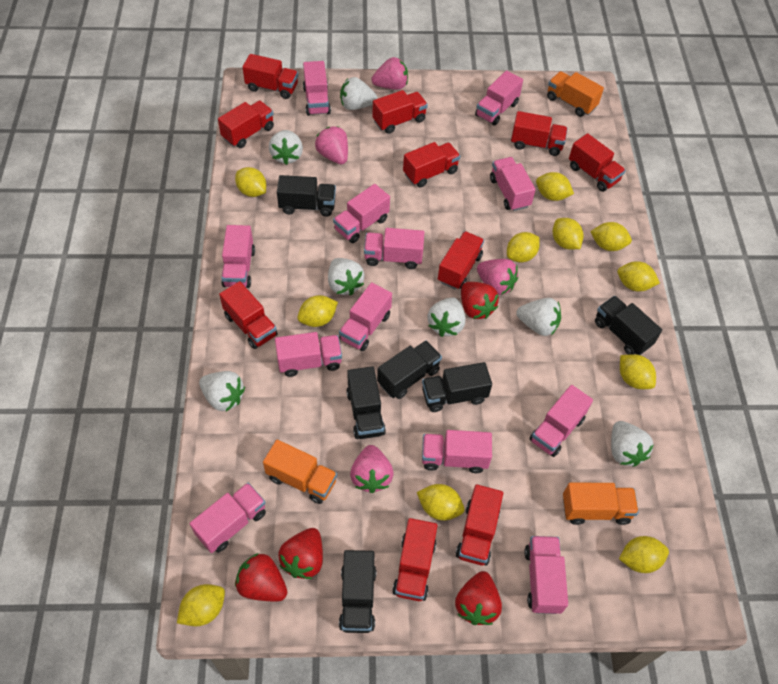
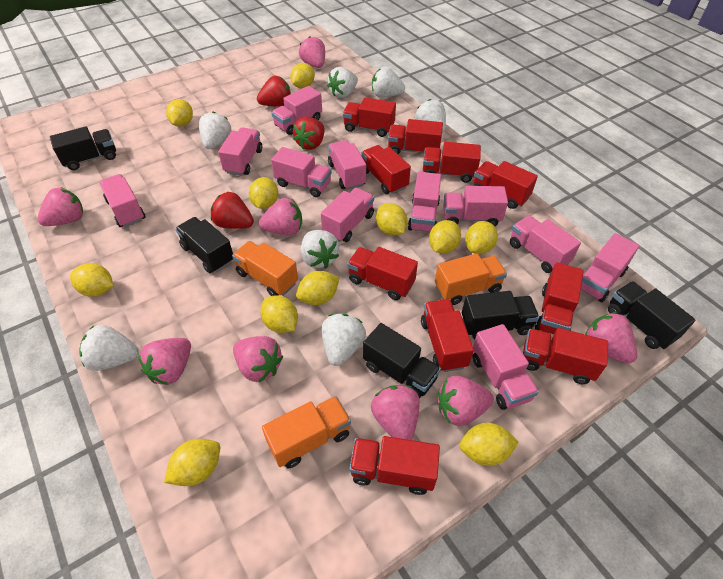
black truck: 6 -> 5
pink strawberry: 4 -> 8
pink truck: 12 -> 11
red strawberry: 4 -> 3

